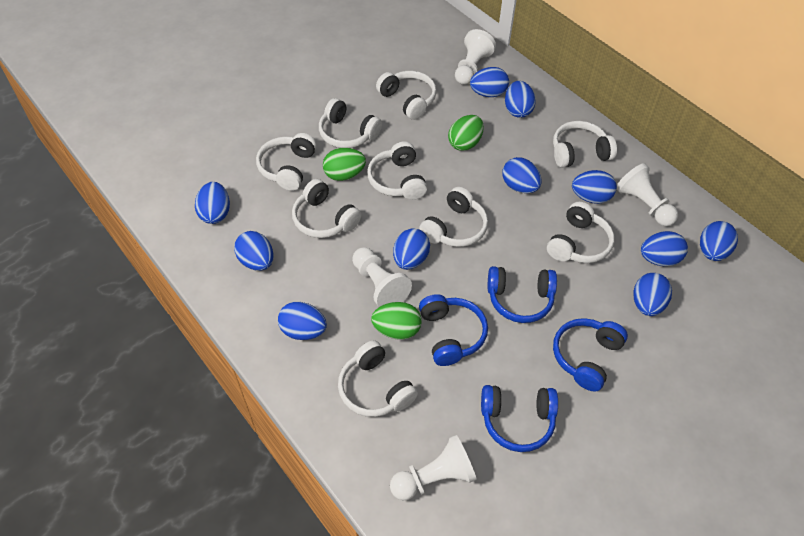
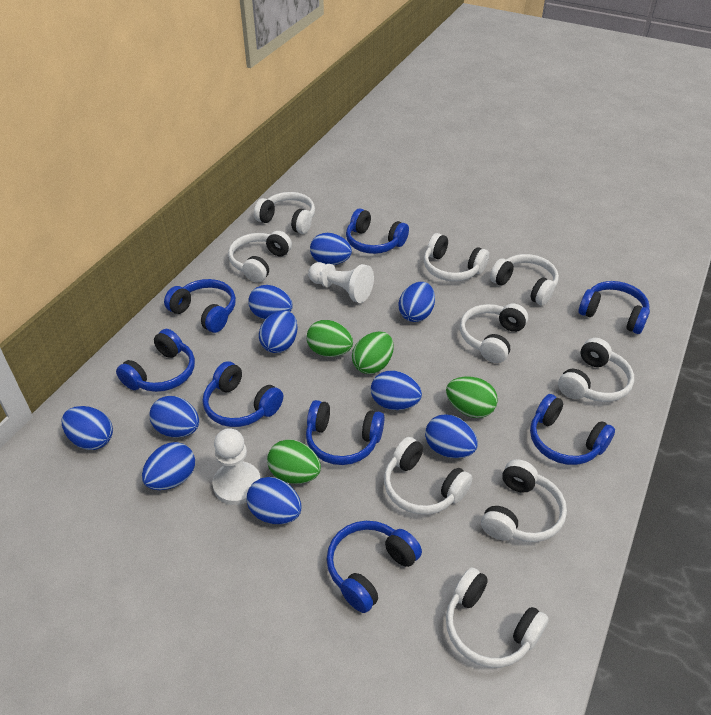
blue egg: 11 -> 10
blue headphones: 4 -> 8
green egg: 3 -> 4
white pawn: 4 -> 2

